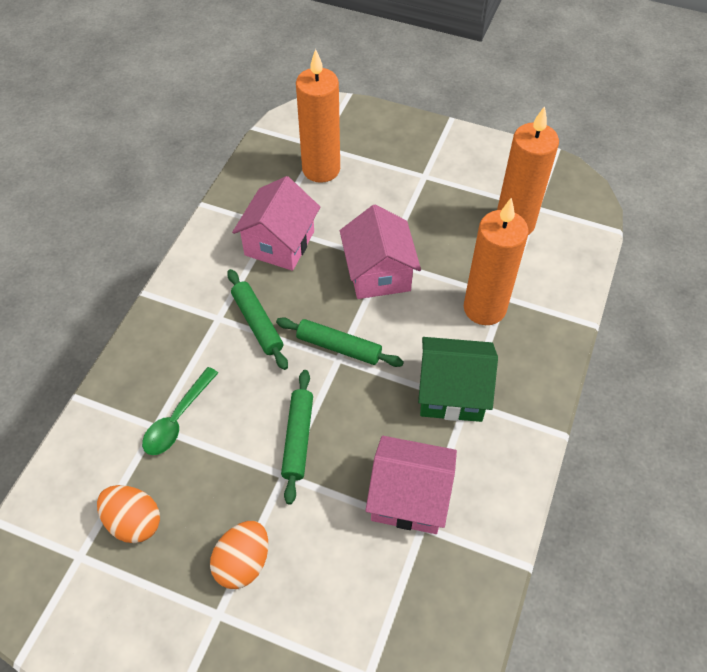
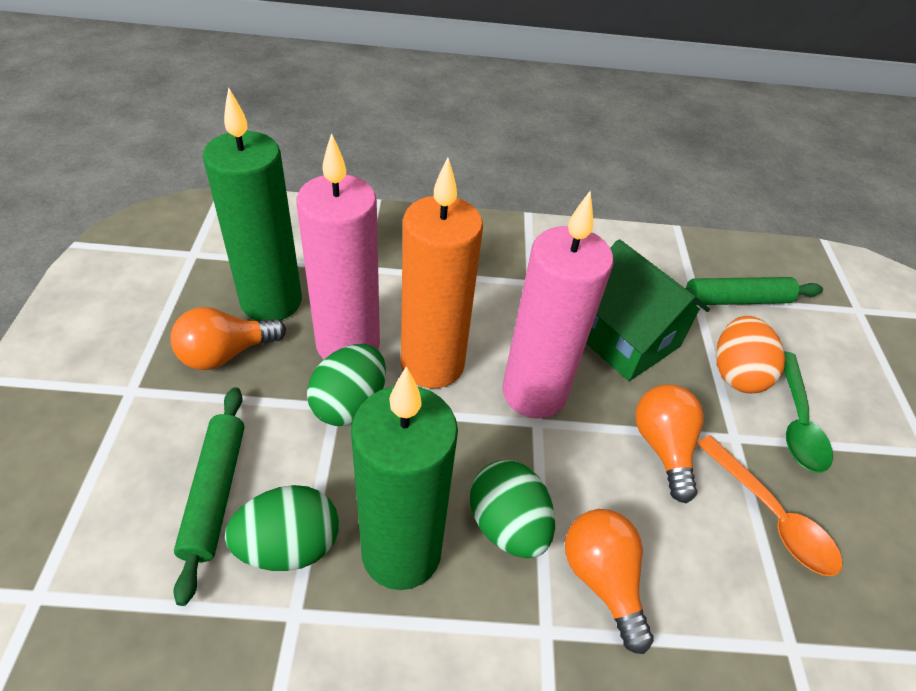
green candle: 0 -> 2
green egg: 0 -> 3
green rolling pin: 3 -> 2
orange candle: 3 -> 1
orange egg: 2 -> 1
orange light bulb: 0 -> 3
orange spoon: 0 -> 1
pink candle: 0 -> 2
pink house: 3 -> 0

